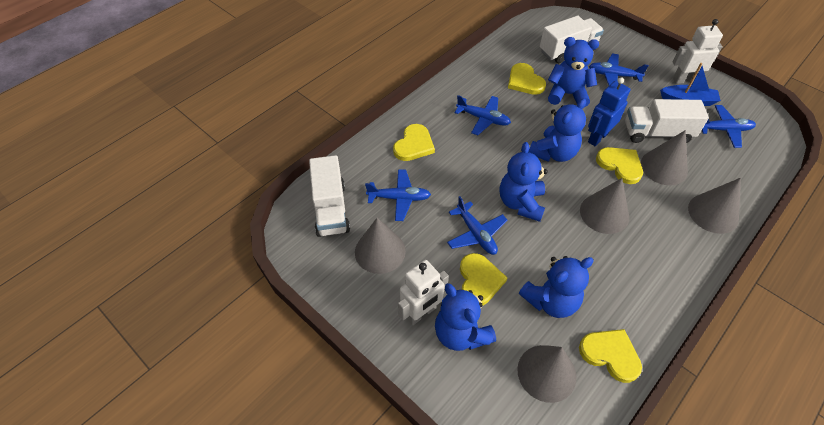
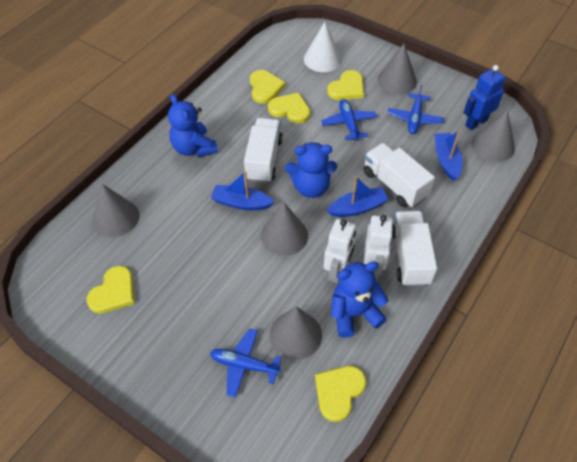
blue boat: 1 -> 3
blue plane: 5 -> 3
blue teddy bear: 5 -> 3
white cone: 0 -> 1

